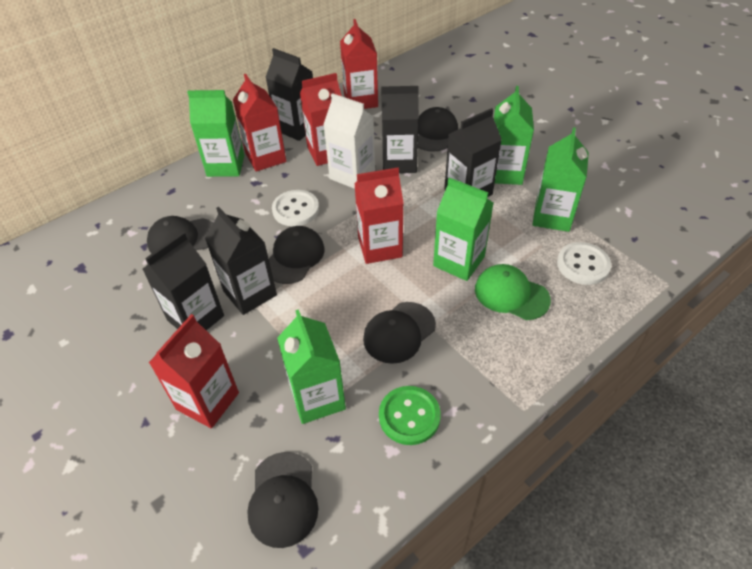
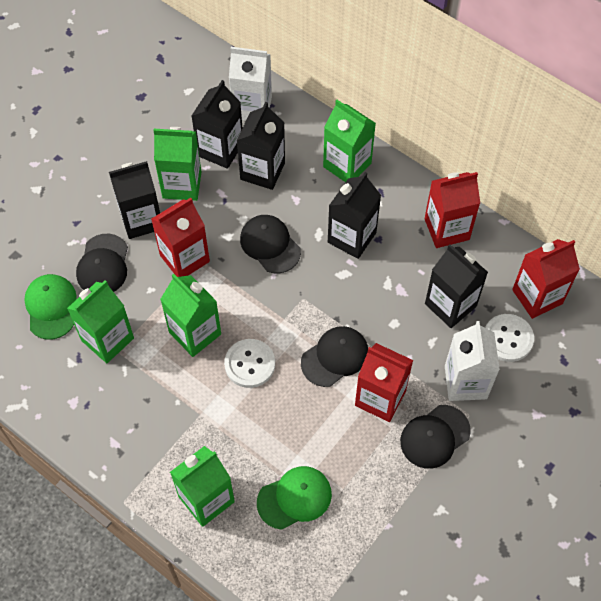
black cap: 5 -> 4
green button: 1 -> 0
green cap: 1 -> 2
red carton: 5 -> 4
white carton: 1 -> 2

